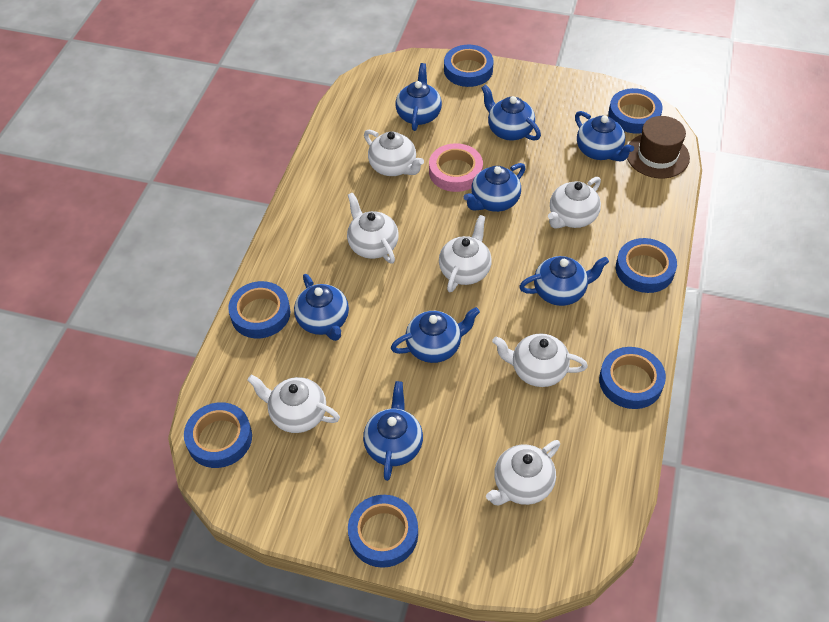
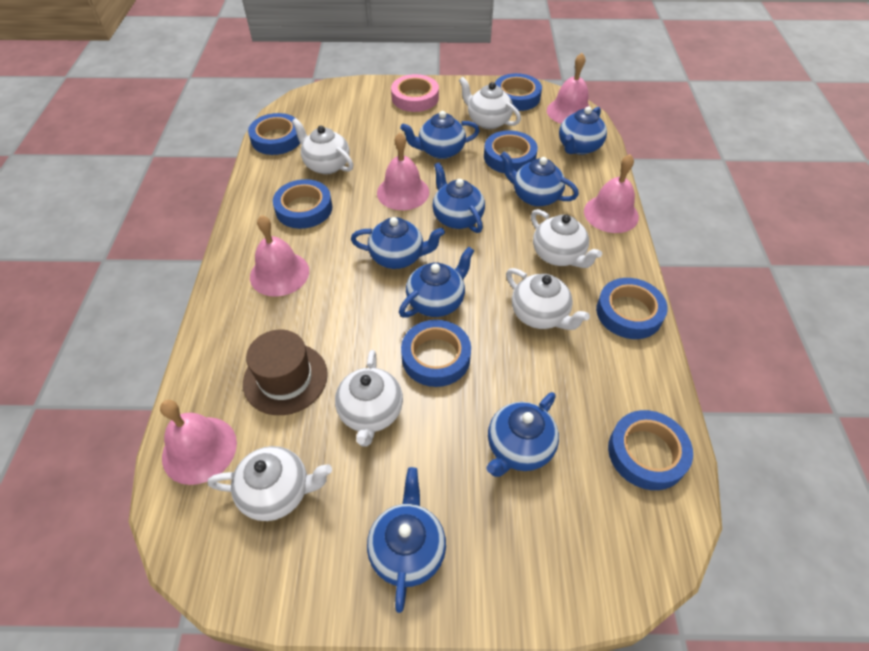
pink bell: 0 -> 5
white teapot: 7 -> 6

